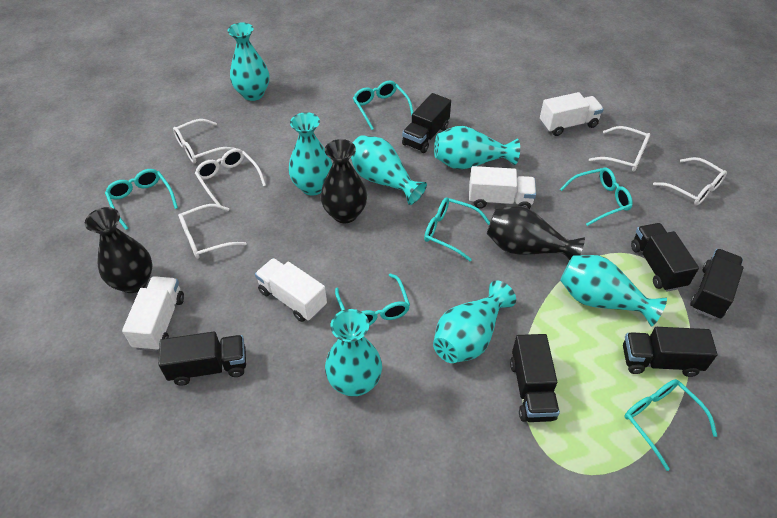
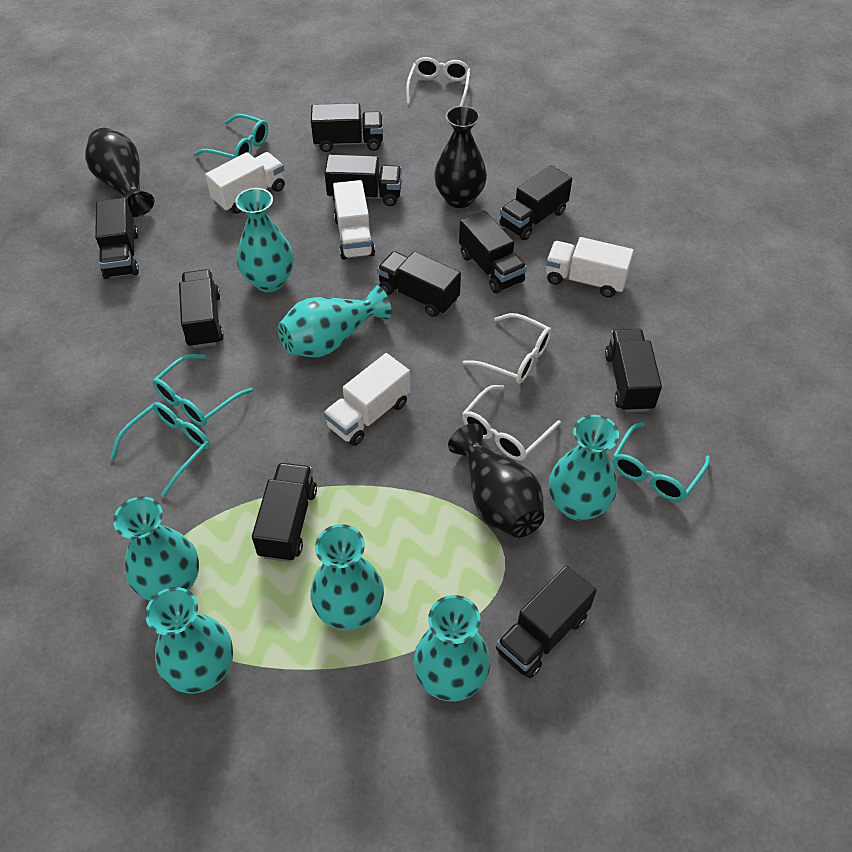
black truck: 6 -> 10
turquoise glasses: 6 -> 4
white glasses: 5 -> 3

